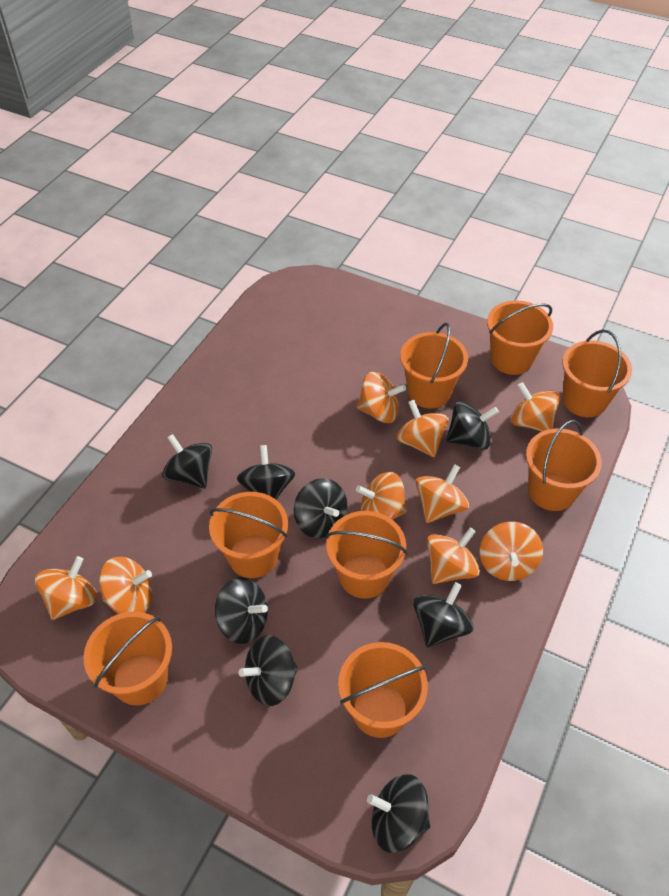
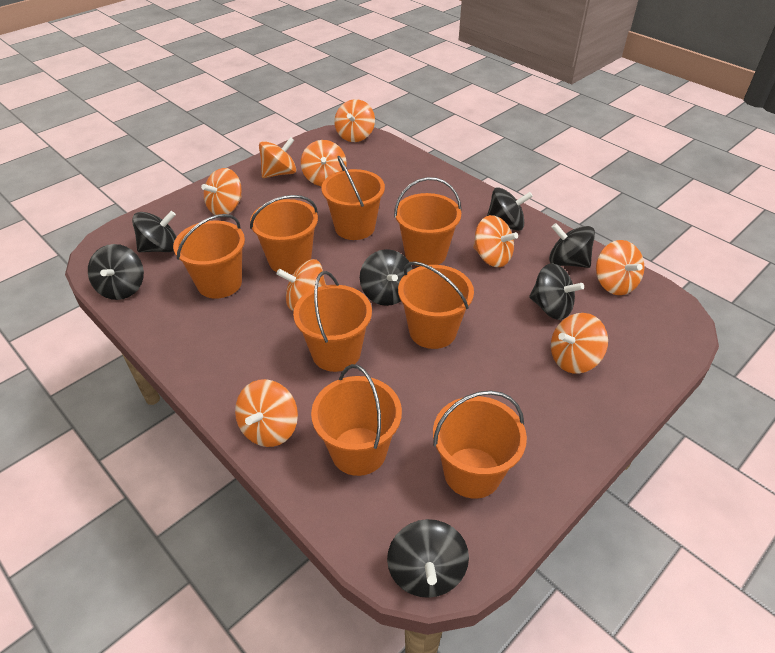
black spinning top: 8 -> 7

